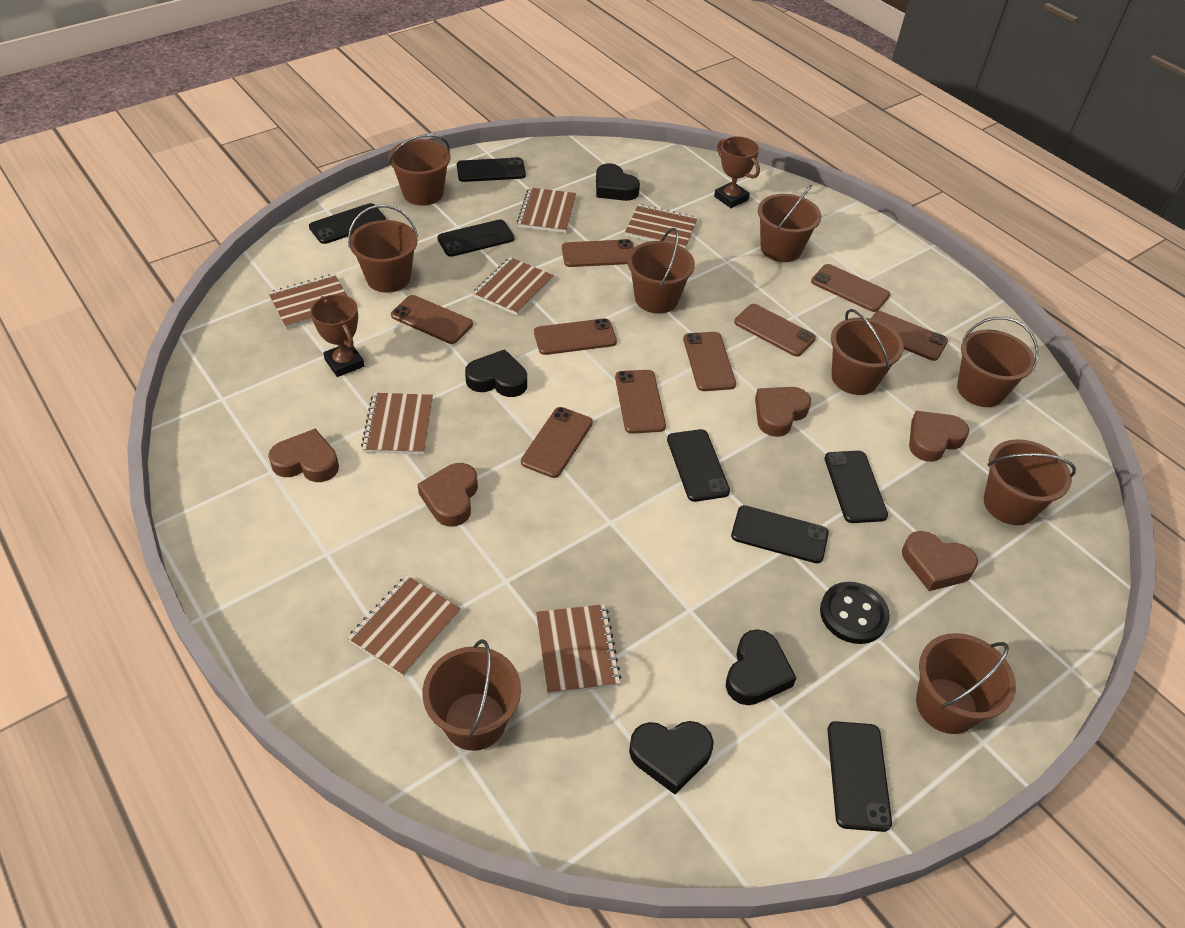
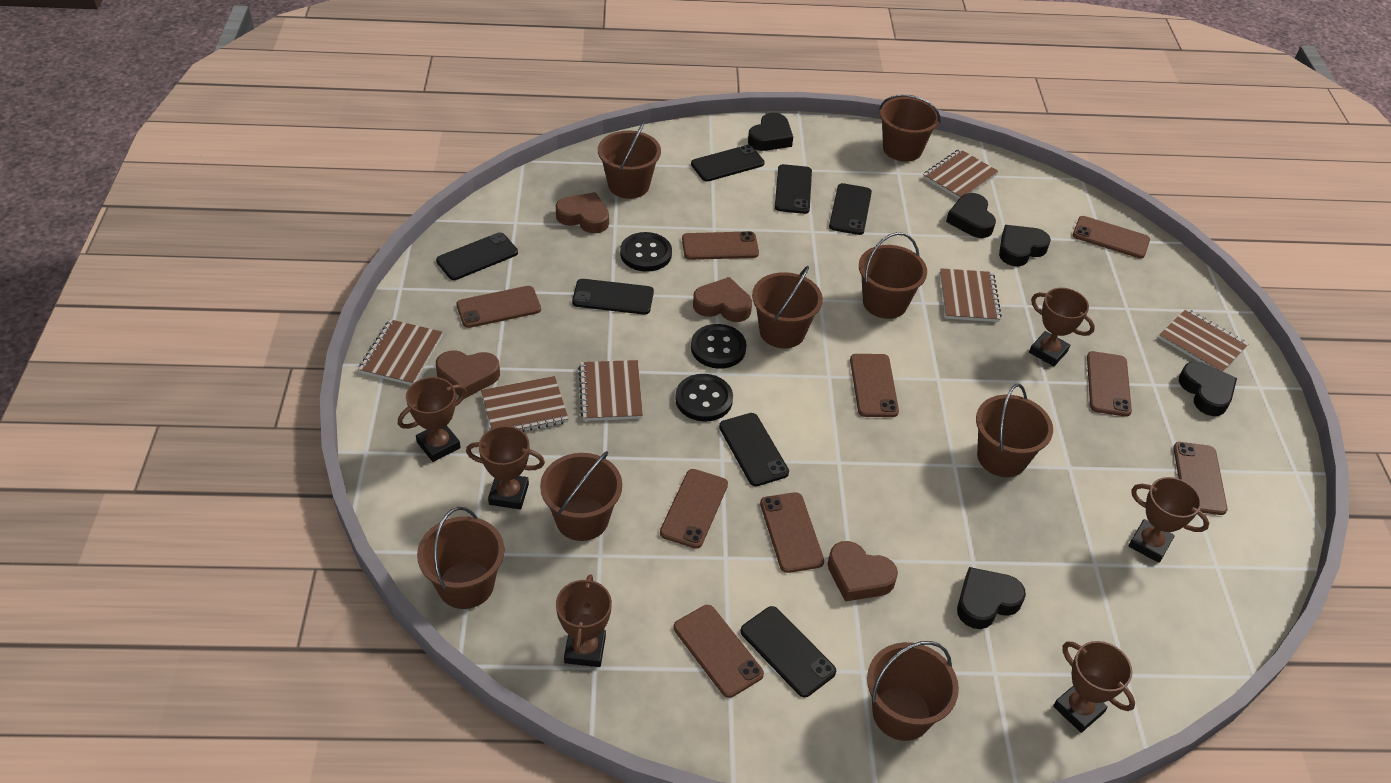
black button: 1 -> 3
black heart: 4 -> 5
brown bucket: 9 -> 8
brown heart: 5 -> 4
brown notebook: 7 -> 6
brown trophy: 2 -> 6

